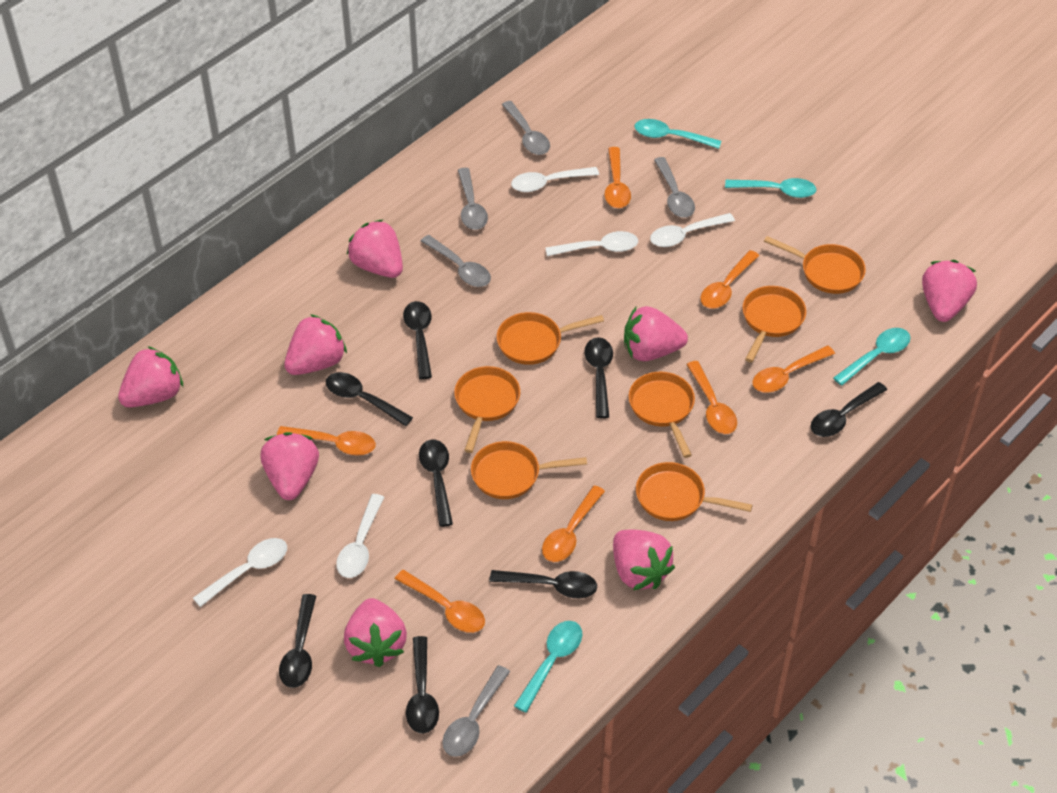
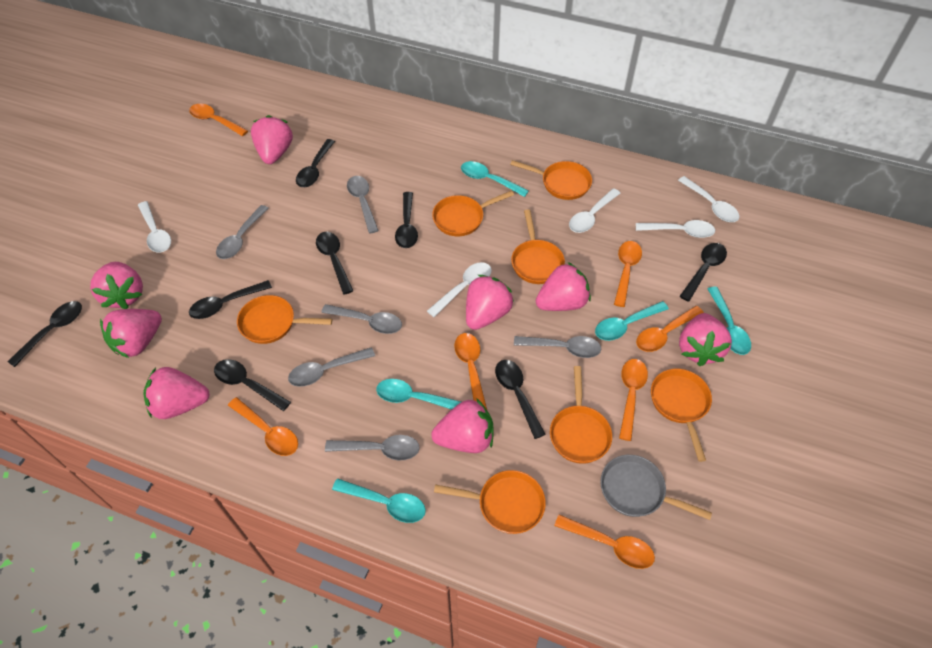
grey pan: 0 -> 1
grey spoon: 5 -> 6
turquoise spoon: 4 -> 5

